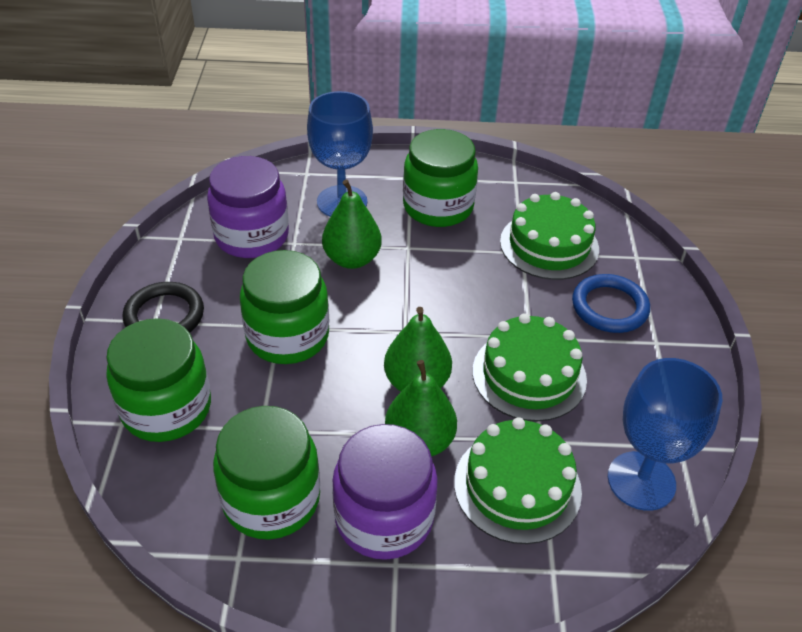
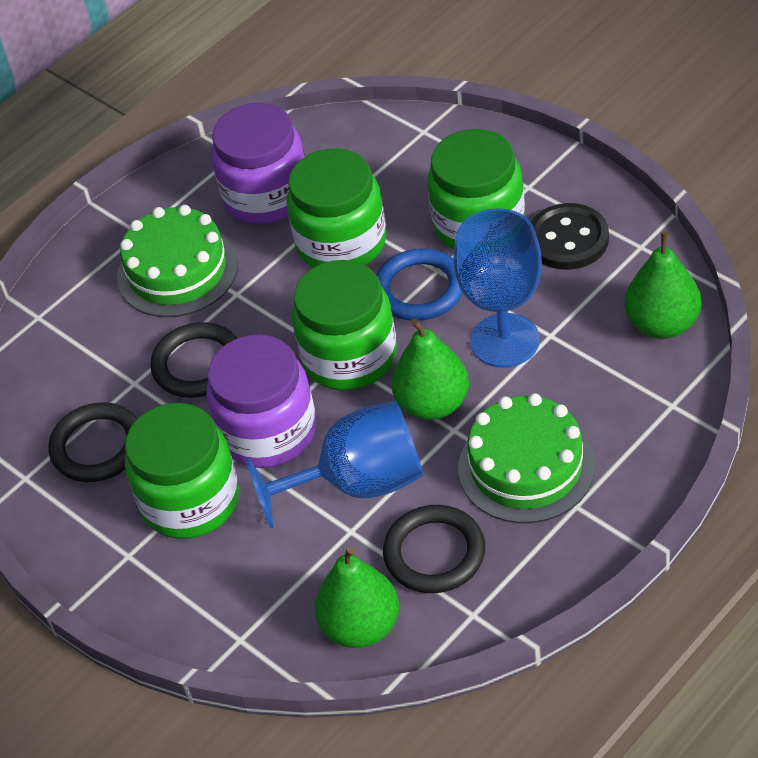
black button: 0 -> 1
black ring: 1 -> 3
green cake: 3 -> 2

